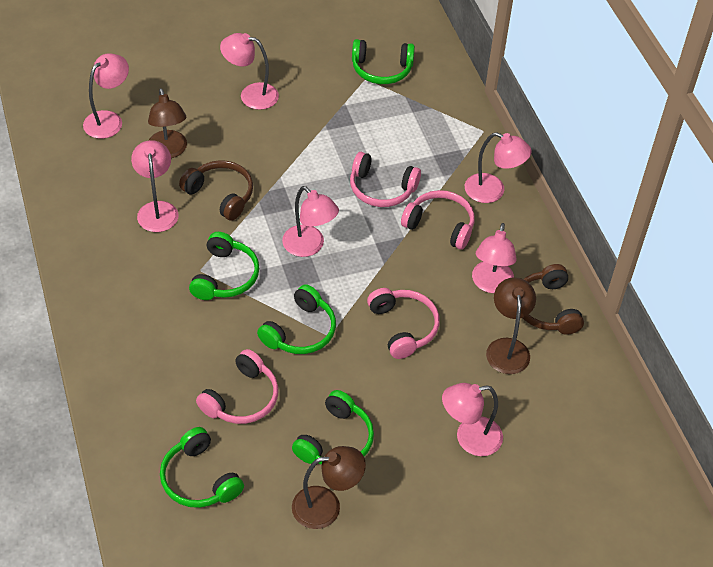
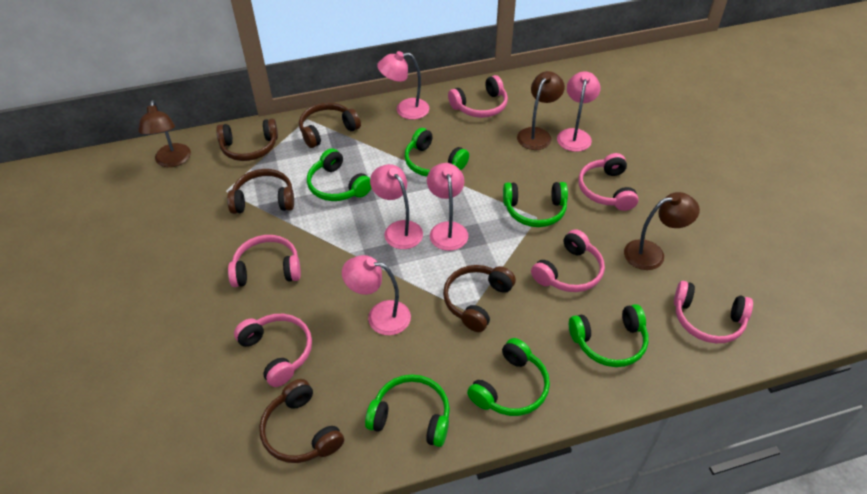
brown headphones: 2 -> 5
green headphones: 5 -> 6
pink headphones: 4 -> 6
pink lamp: 7 -> 5

